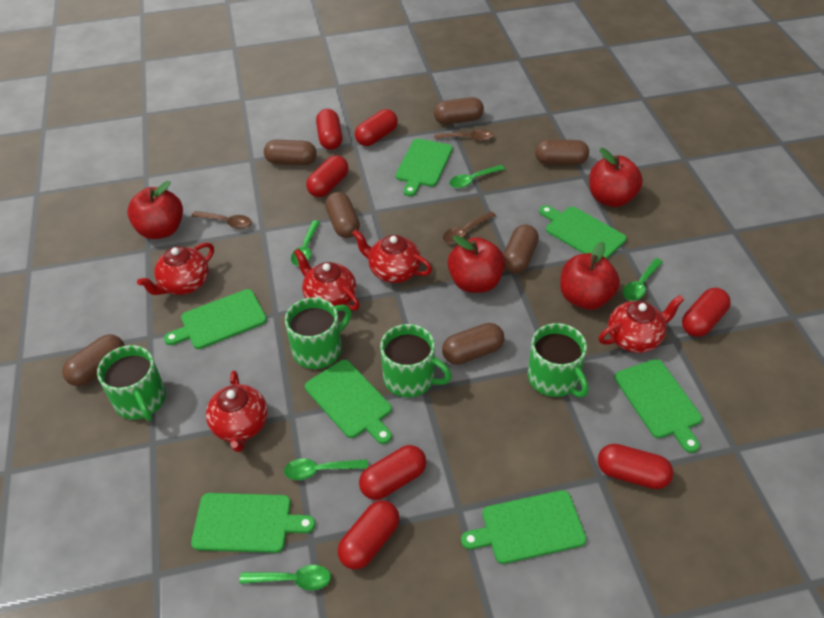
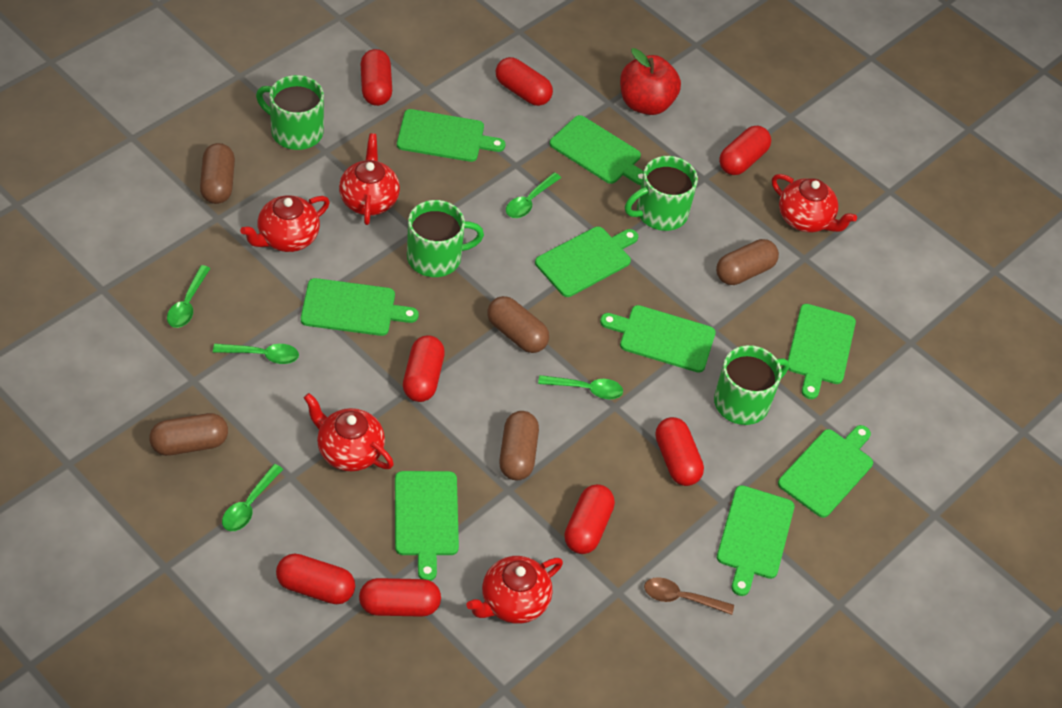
brown capsule: 7 -> 5
brown spoon: 3 -> 1
green cutting board: 7 -> 9
red apple: 4 -> 1
red capsule: 7 -> 8

